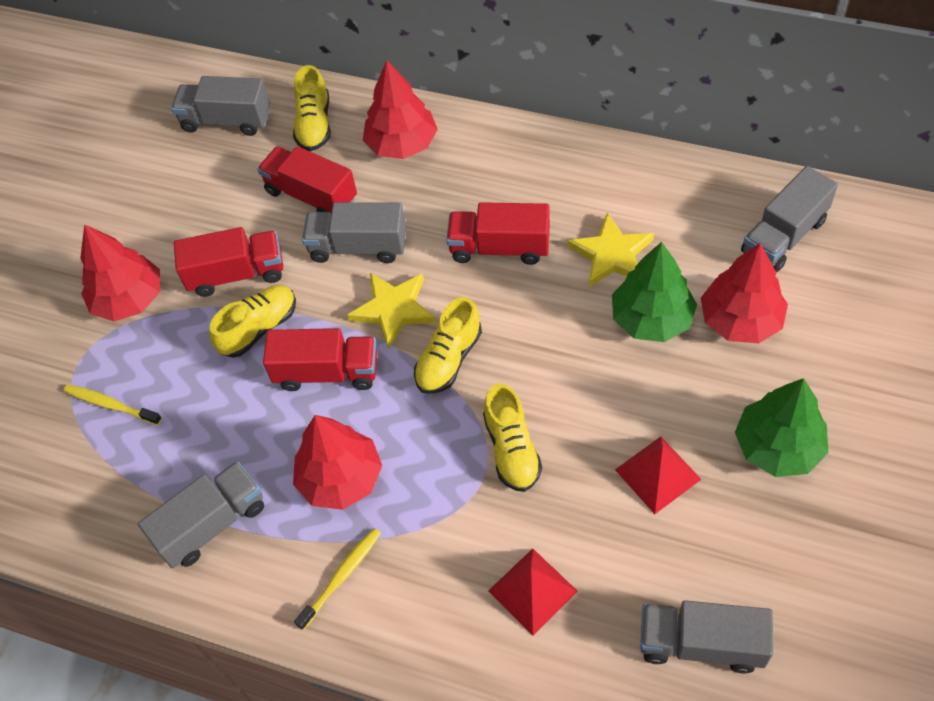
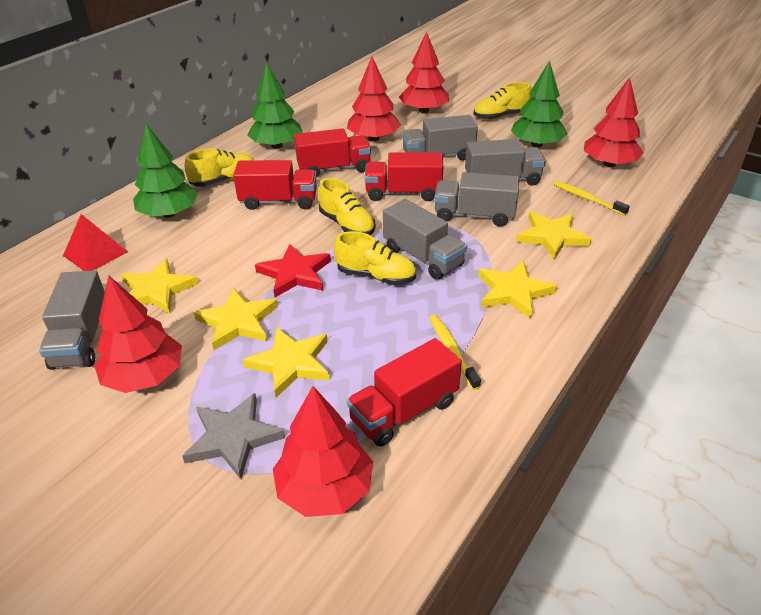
green tree: 2 -> 3
grey star: 0 -> 1
red pyramid: 2 -> 1
red star: 0 -> 1
red tree: 4 -> 5
yellow star: 2 -> 5

